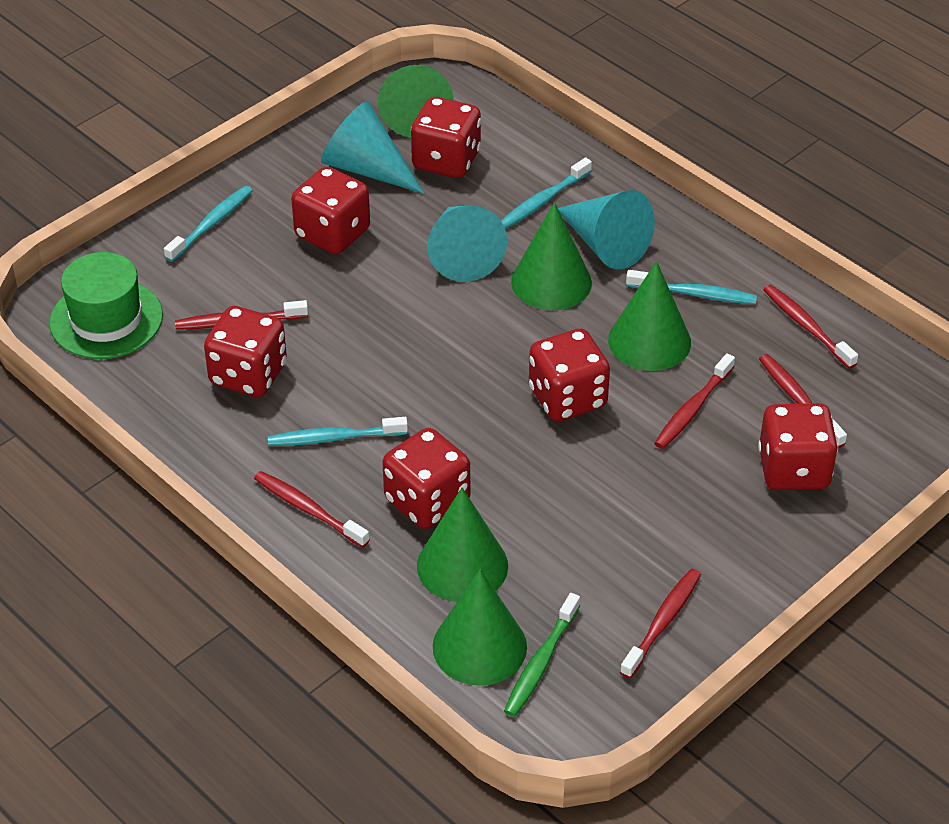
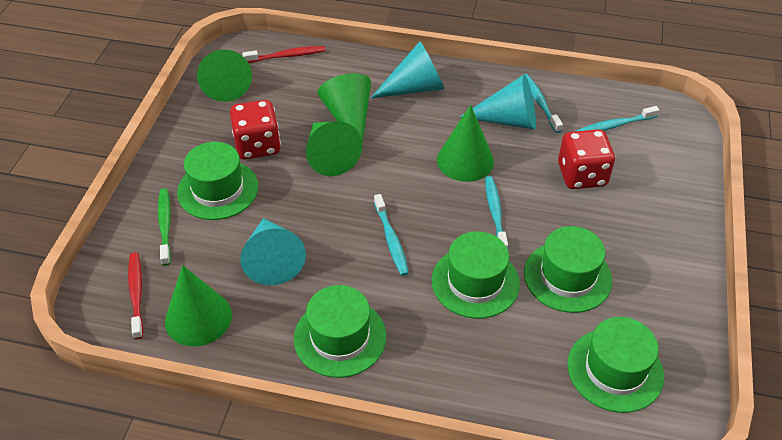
green hat: 1 -> 5
red dice: 6 -> 2
red toothbrush: 6 -> 2

